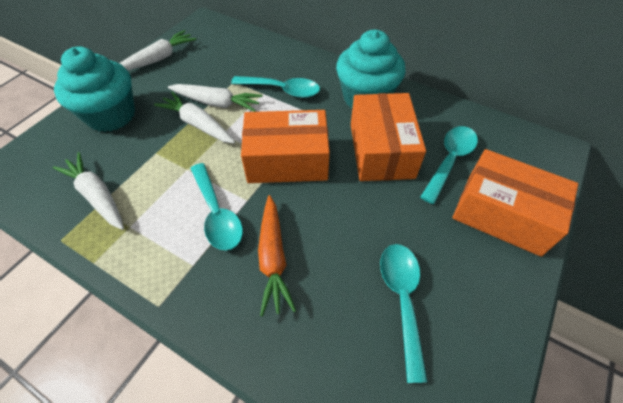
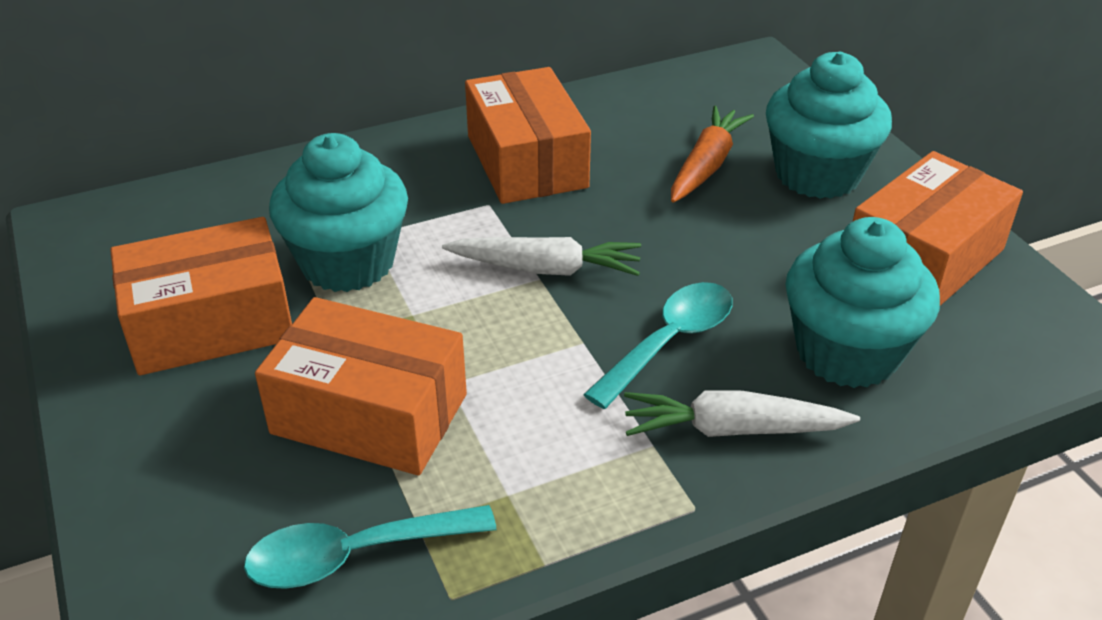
orange box: 3 -> 4
turquoise cupcake: 2 -> 3
turquoise spoon: 4 -> 2
white carrot: 4 -> 2

